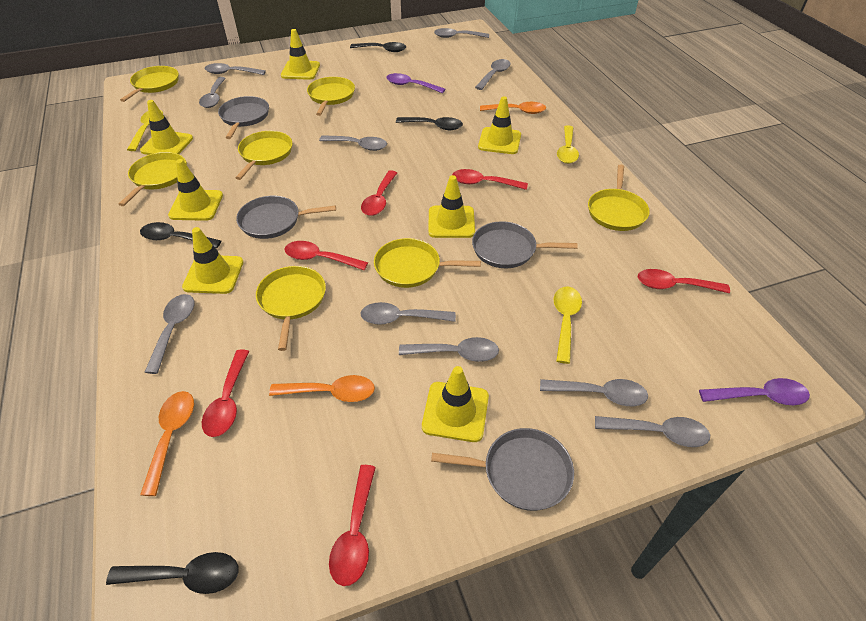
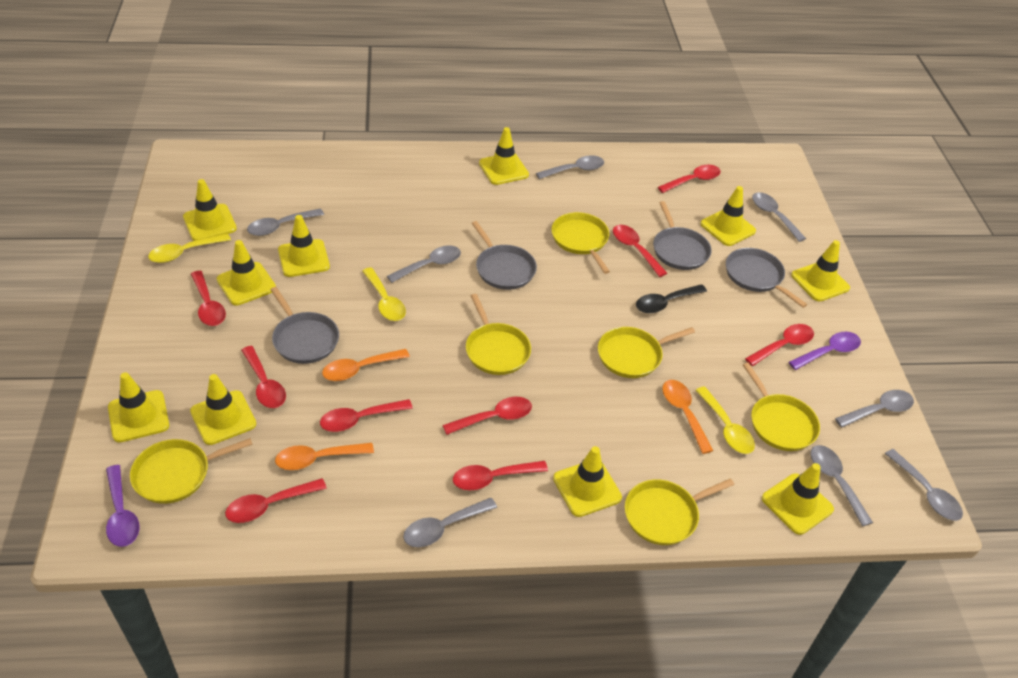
black spoon: 4 -> 1
grey spoon: 10 -> 8
red spoon: 6 -> 9
yellow pan: 7 -> 6
yellow traffic cone: 7 -> 10

